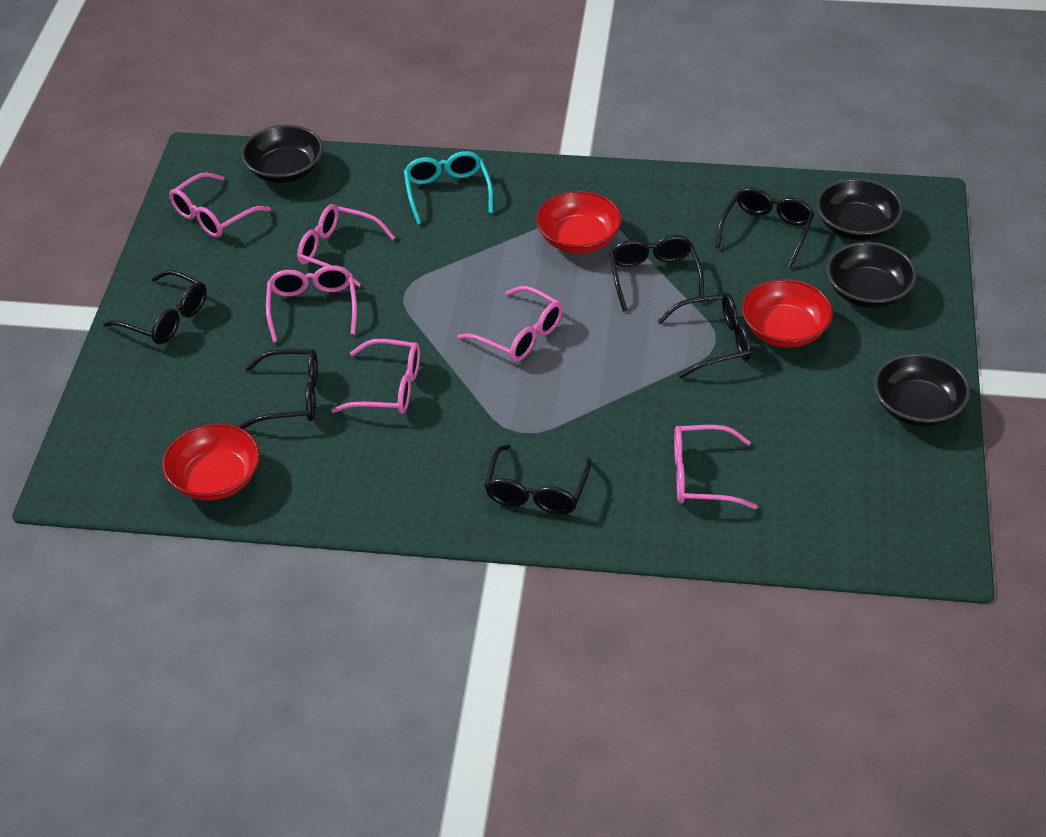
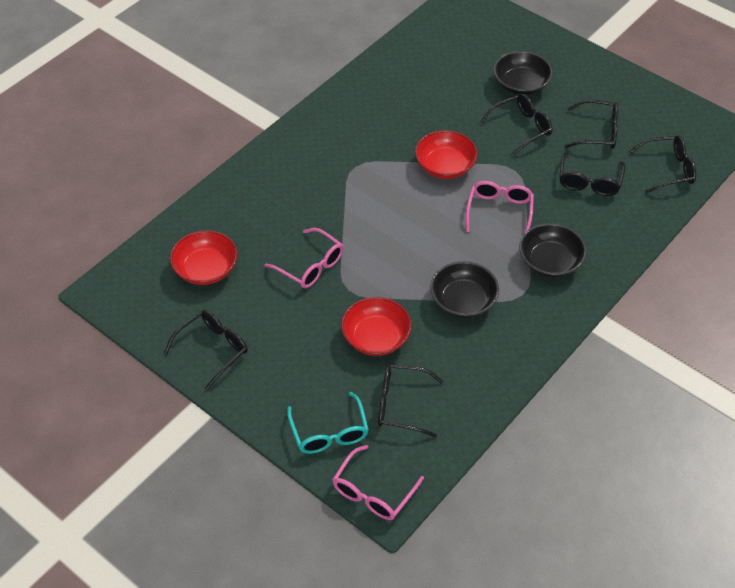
black bowl: 4 -> 3
pink glasses: 6 -> 3

